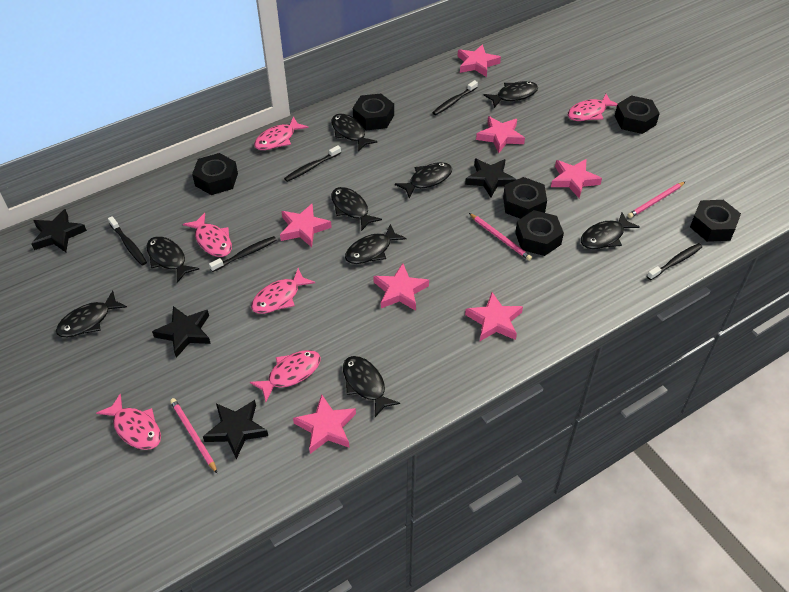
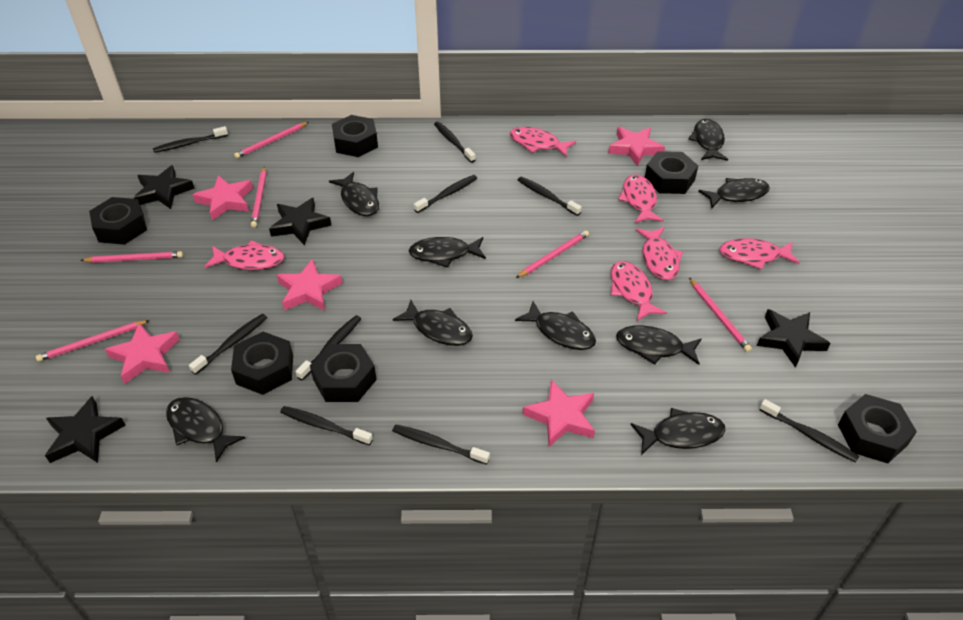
black toothbrush: 5 -> 9
pink pencil: 3 -> 6
pink star: 7 -> 5

